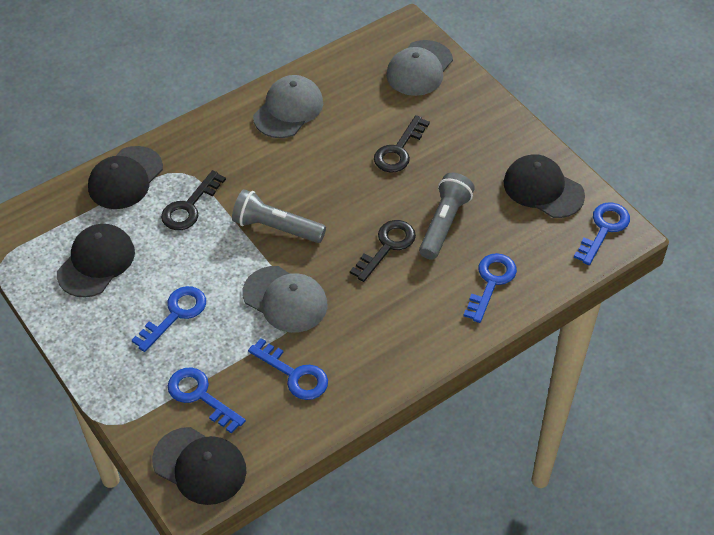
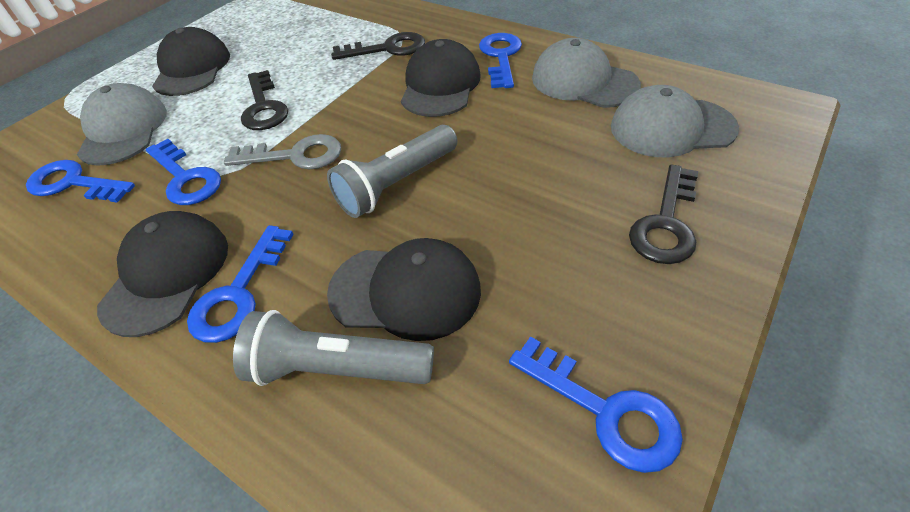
grey key: 0 -> 1

